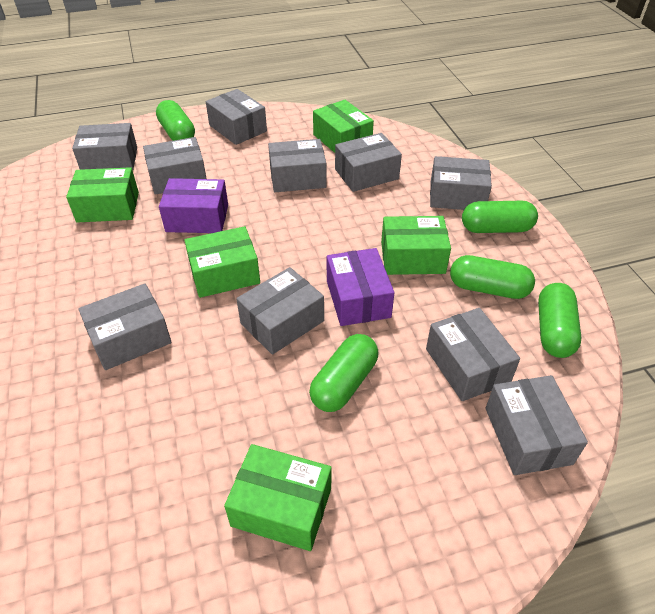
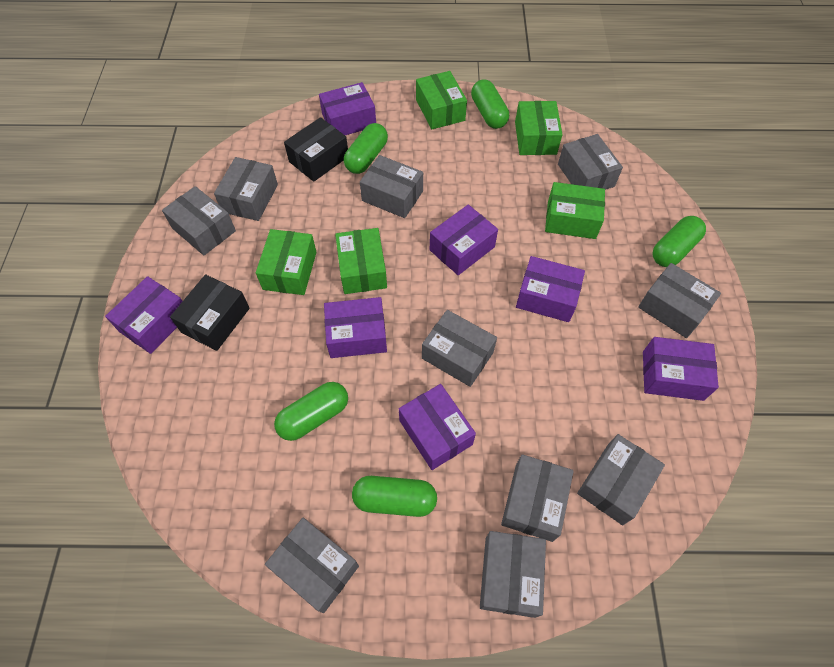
black box: 0 -> 2
purple box: 2 -> 7

